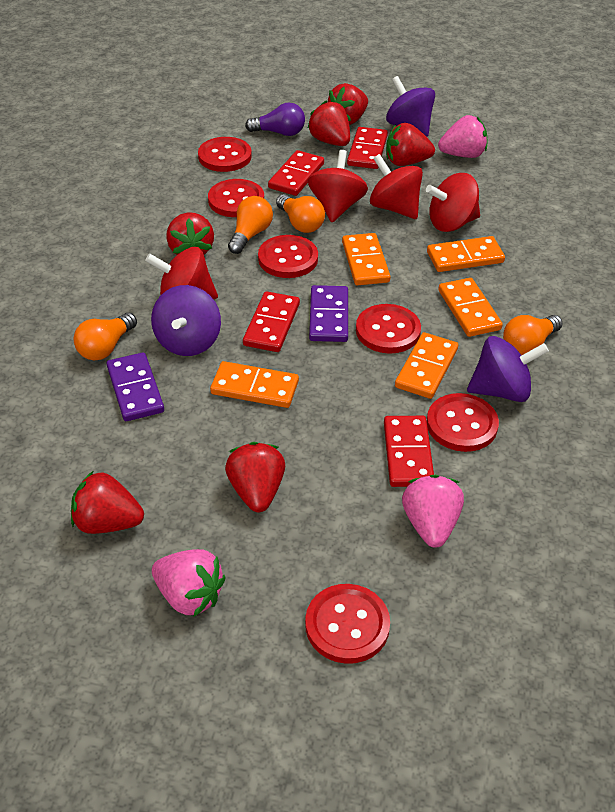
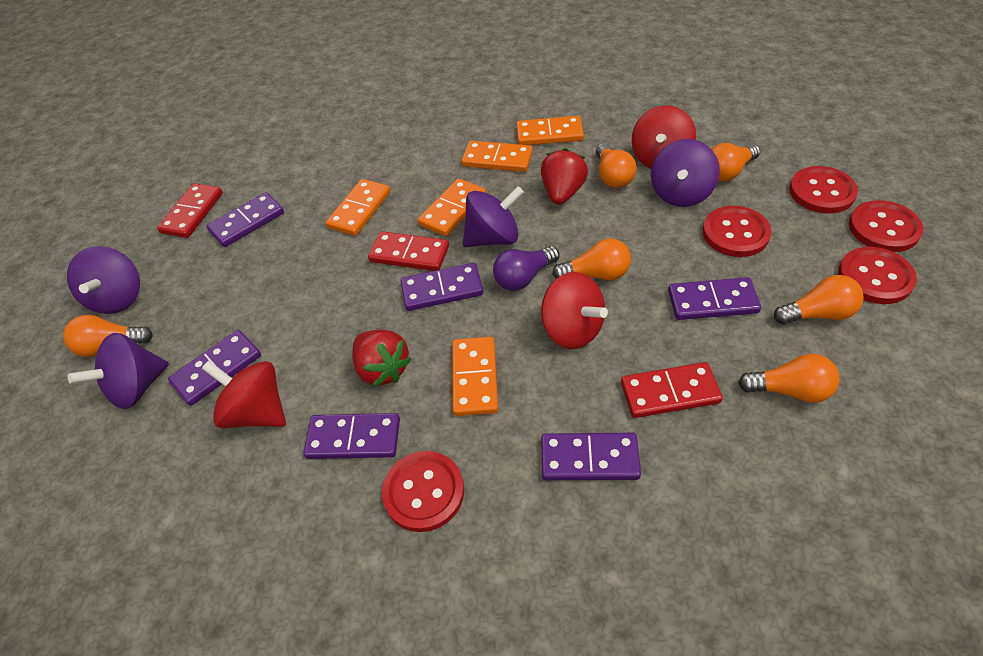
orange light bulb: 4 -> 6
pink strawberry: 3 -> 0
purple domino: 2 -> 6
purple spinning top: 3 -> 4
red button: 6 -> 5
red domino: 4 -> 3
red spinning top: 4 -> 3
red strawberry: 6 -> 2

